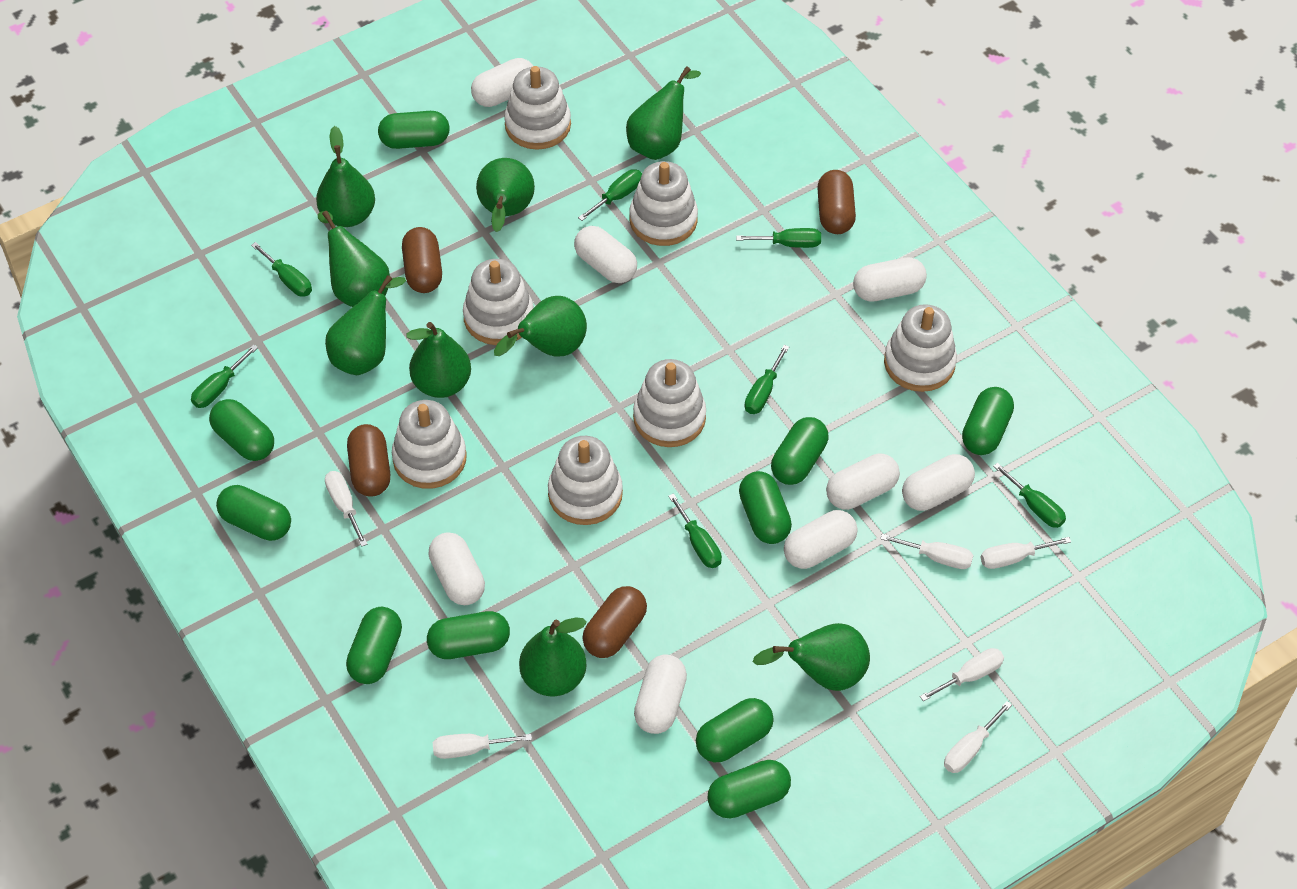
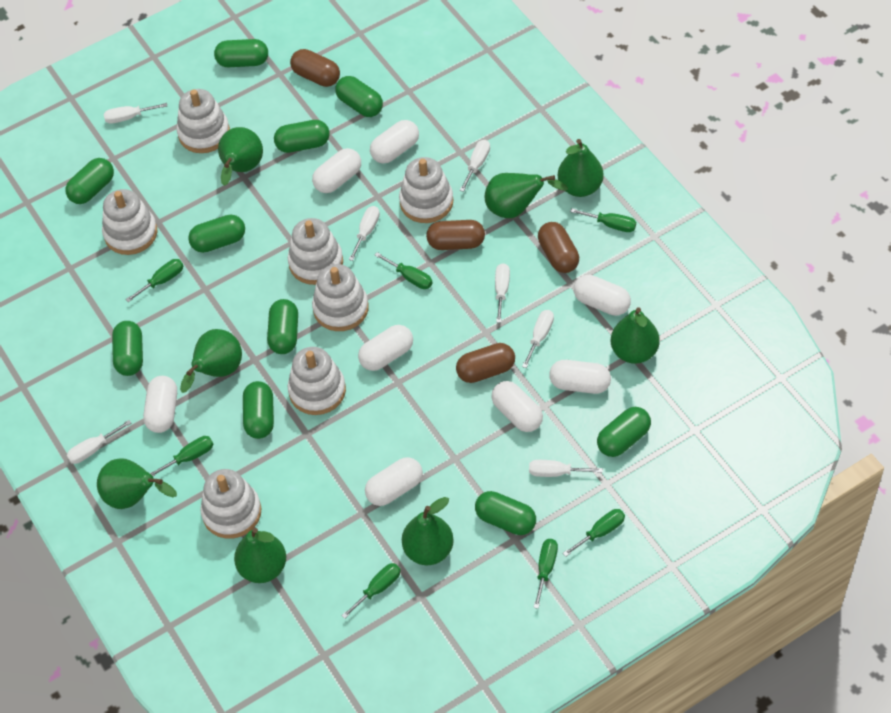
green pear: 9 -> 8
white screwdriver: 6 -> 7

